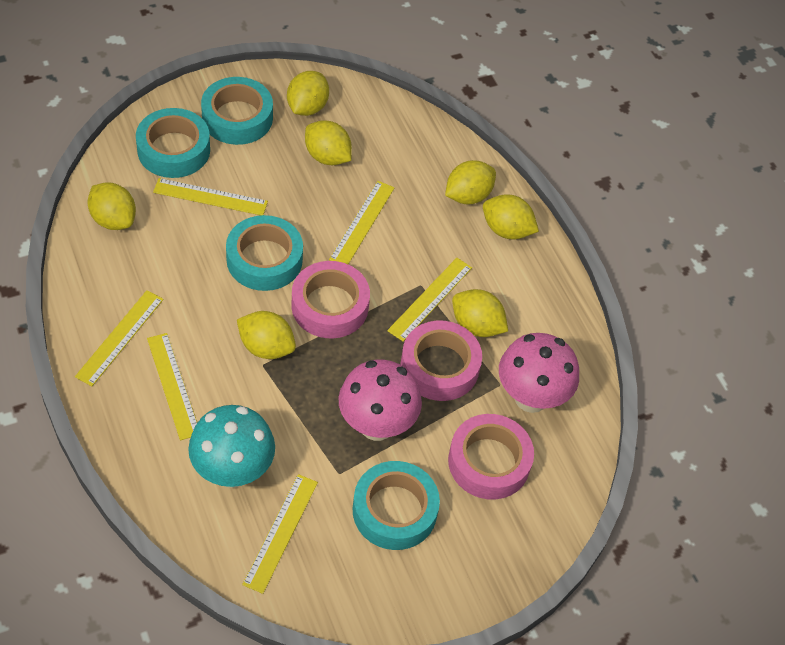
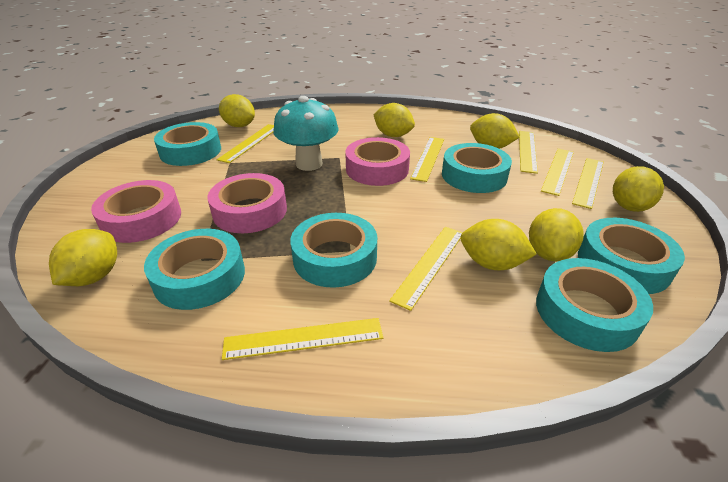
pink mushroom: 2 -> 0
turquoise tape: 4 -> 6
yellow ruler: 6 -> 7

